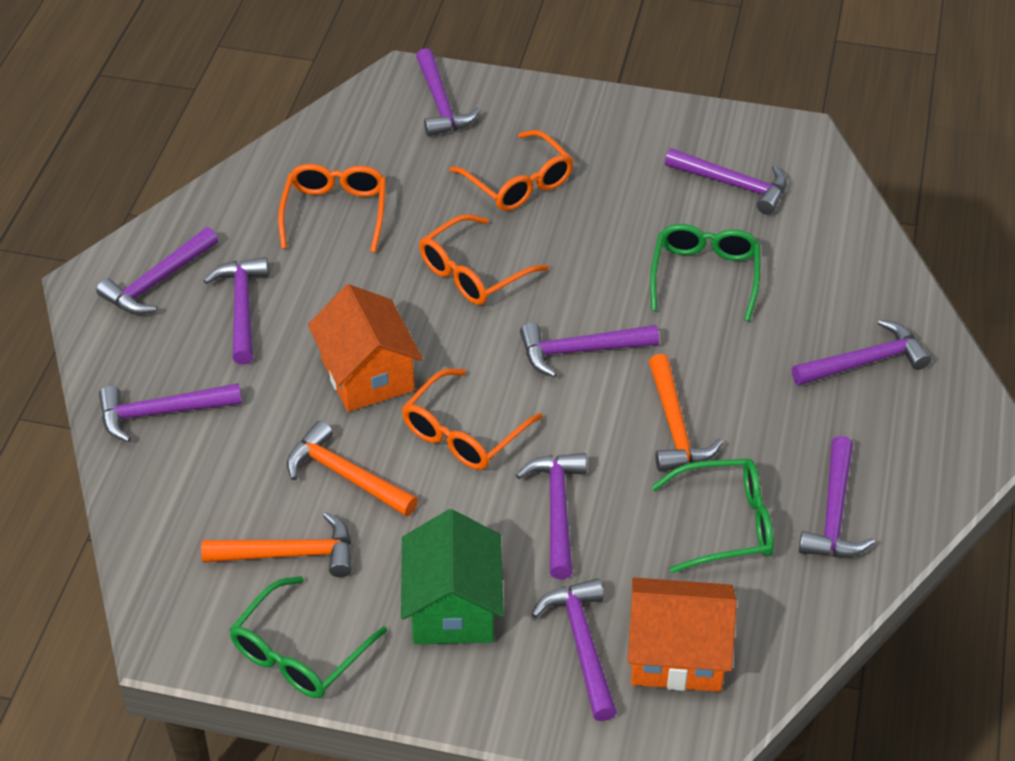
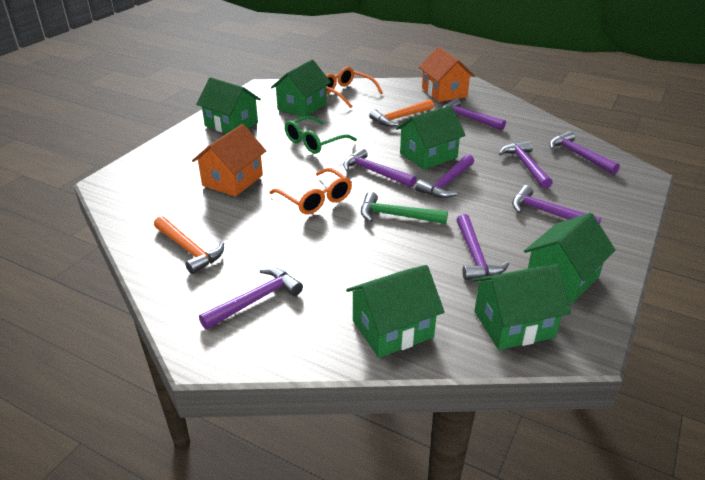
green glasses: 3 -> 1
green hammer: 0 -> 1
green house: 1 -> 6
orange glasses: 4 -> 2
orange hammer: 3 -> 2
purple hammer: 10 -> 8

